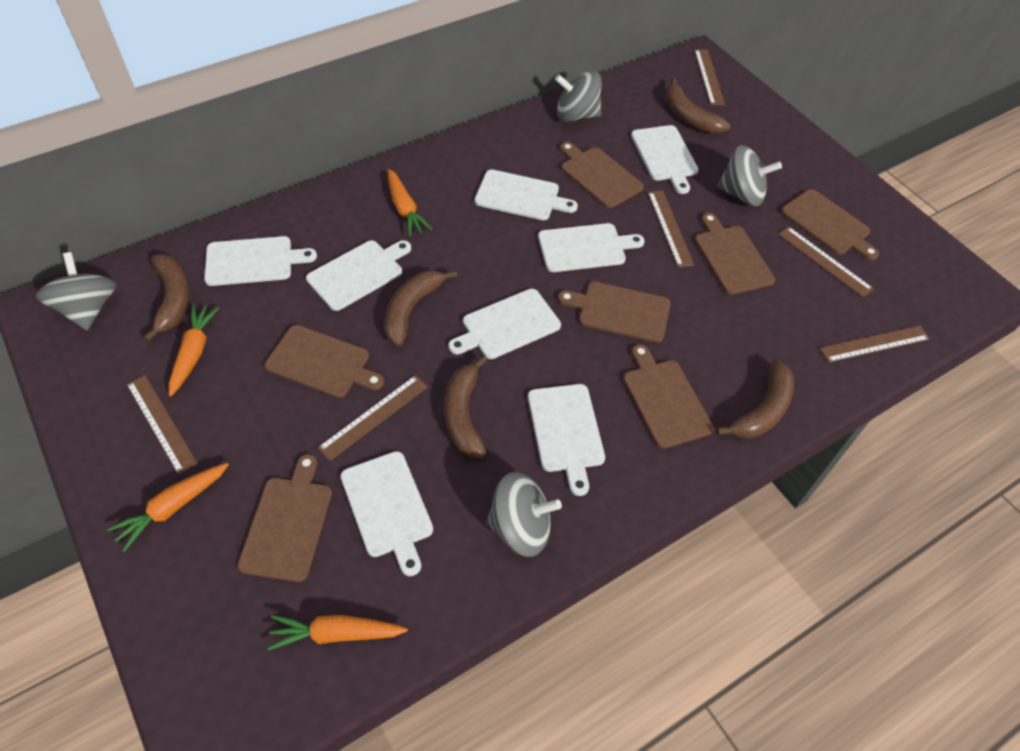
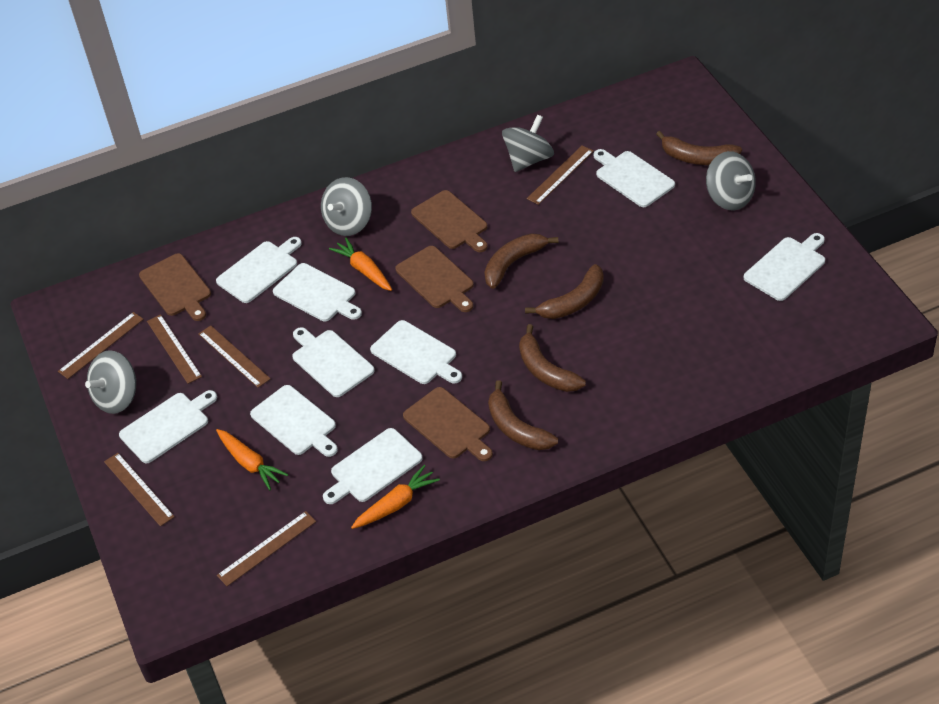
brown cutting board: 7 -> 4
orange carrot: 4 -> 3
white cutting board: 8 -> 9

